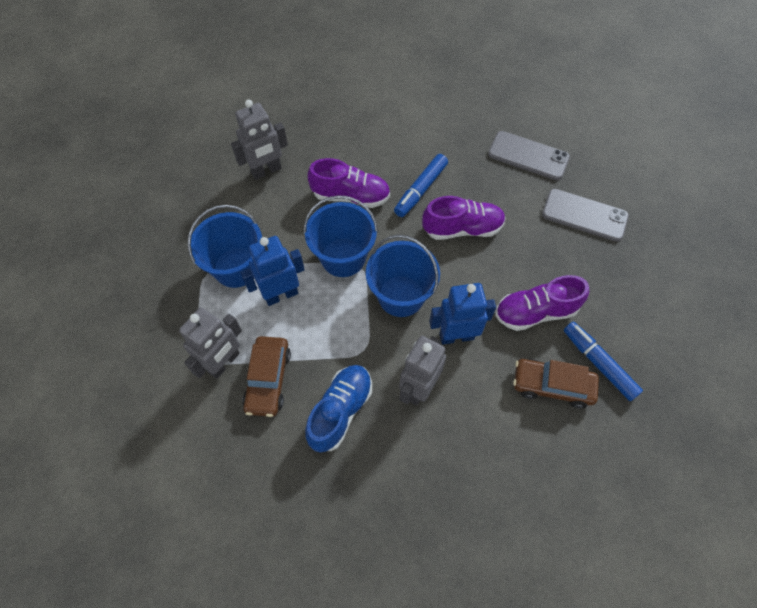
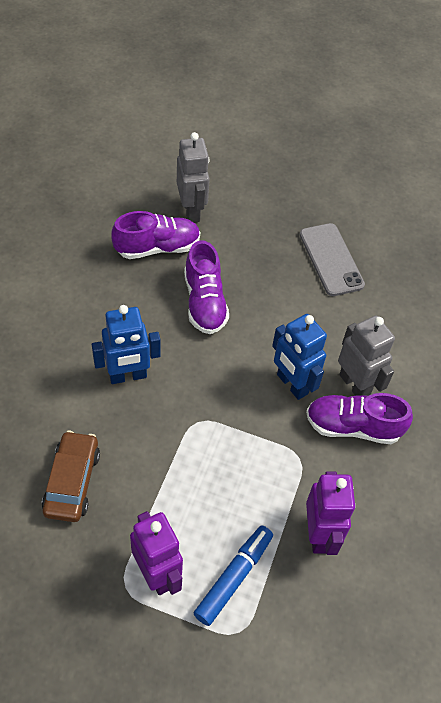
blue bucket: 3 -> 0
blue marker: 2 -> 1
blue shoe: 1 -> 0
brown car: 2 -> 1
grey phone: 2 -> 1
grey robot: 3 -> 2
purple robot: 0 -> 2

